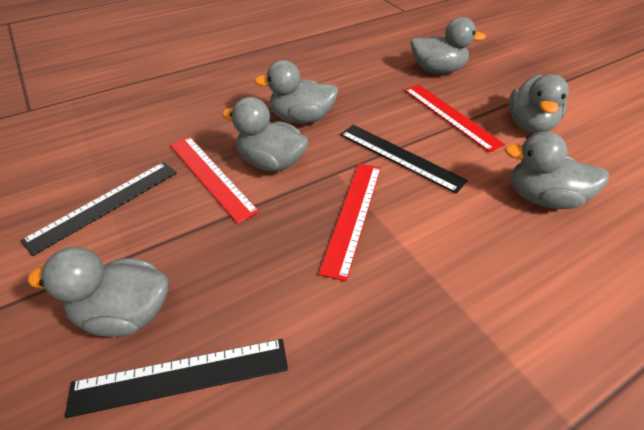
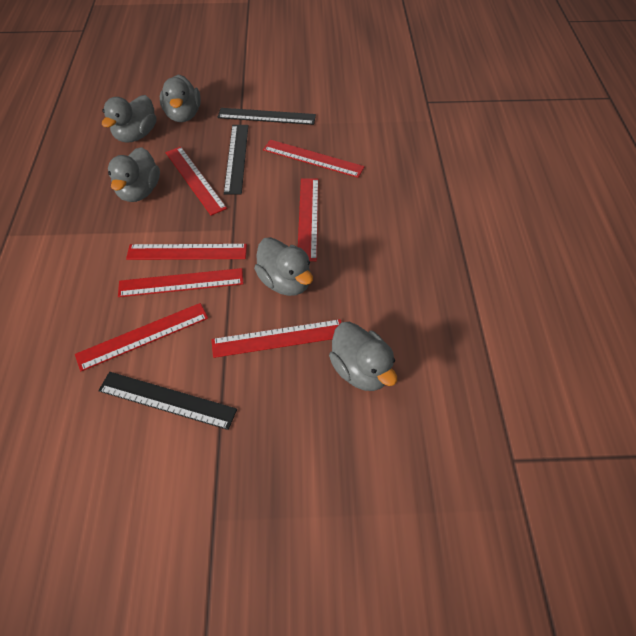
grey duck: 6 -> 5
red ruler: 3 -> 7

